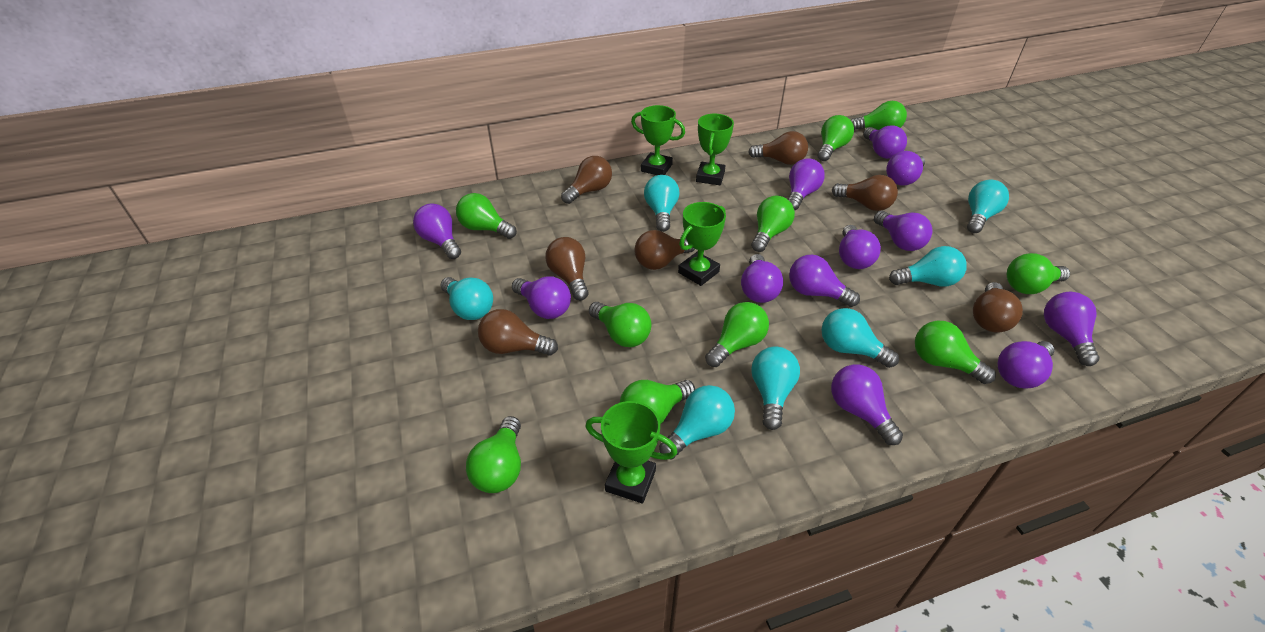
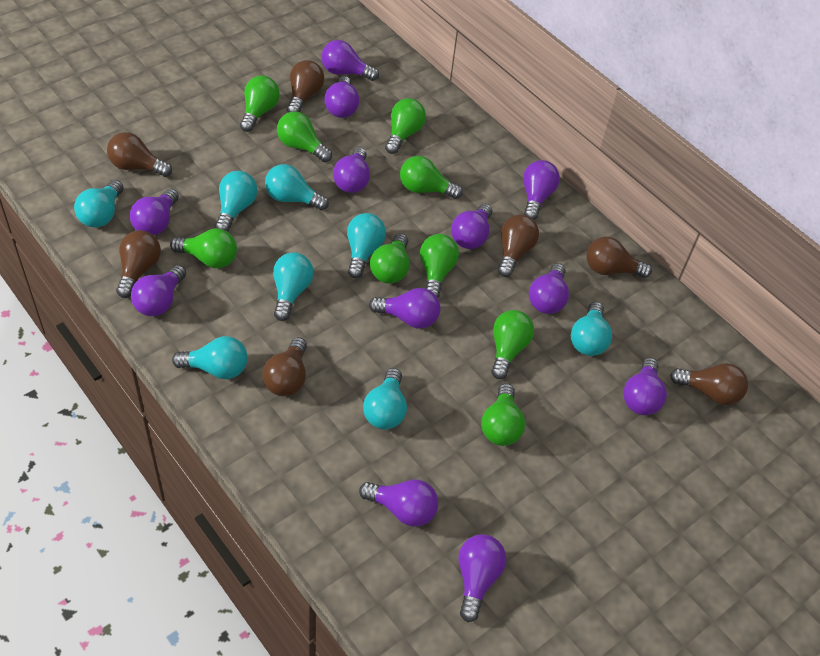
green light bulb: 10 -> 9
green trophy: 4 -> 0
turquoise light bulb: 7 -> 8

